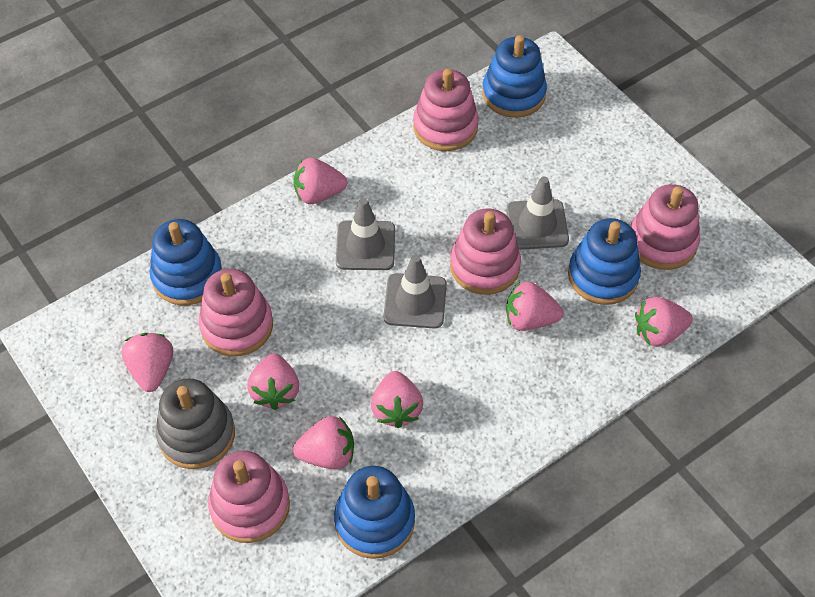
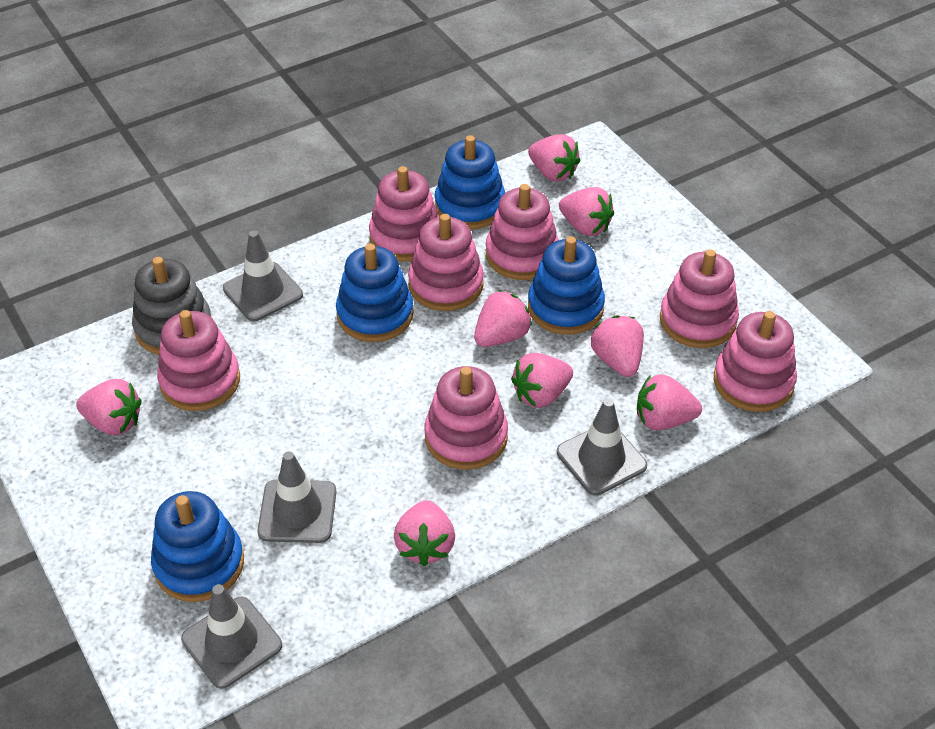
grey traffic cone: 3 -> 4
pink stacking toy: 5 -> 7
pink strawberry: 7 -> 8

